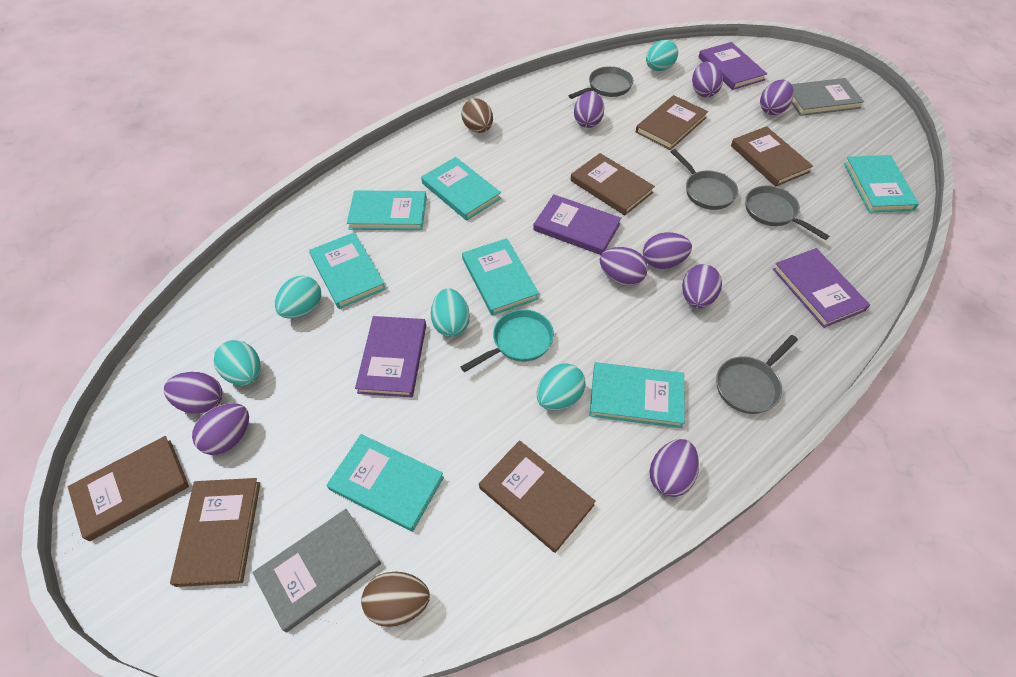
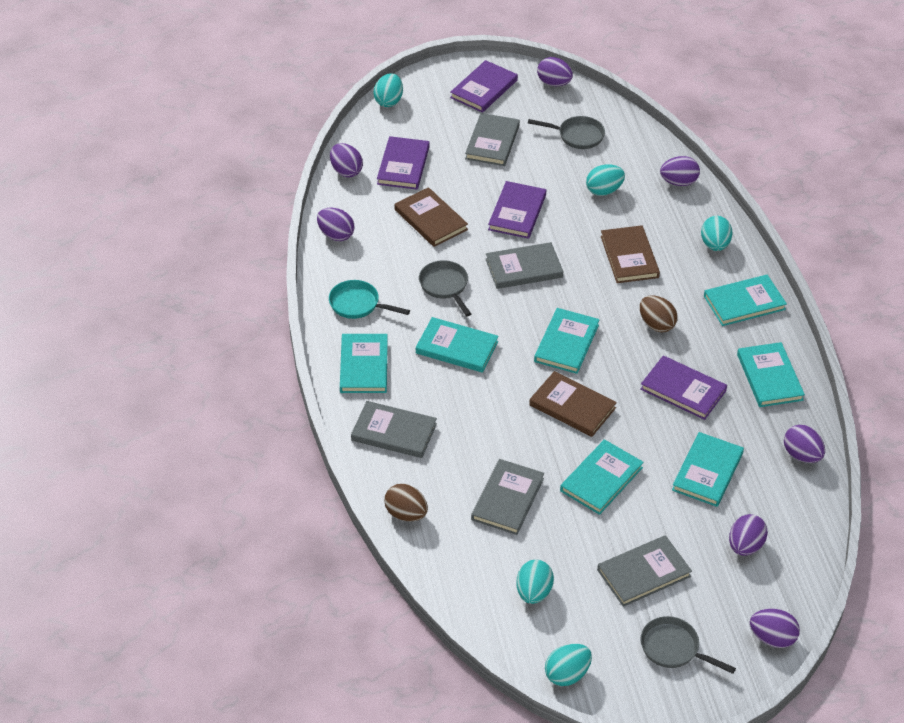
brown book: 6 -> 3
grey book: 2 -> 5
grey pan: 4 -> 3
purple egg: 9 -> 7

